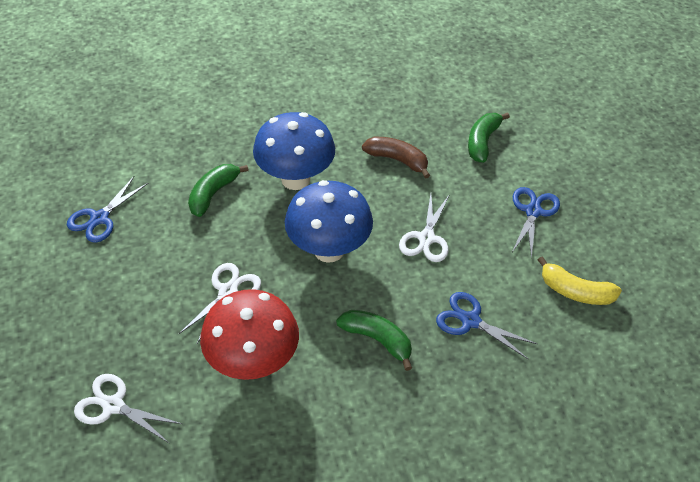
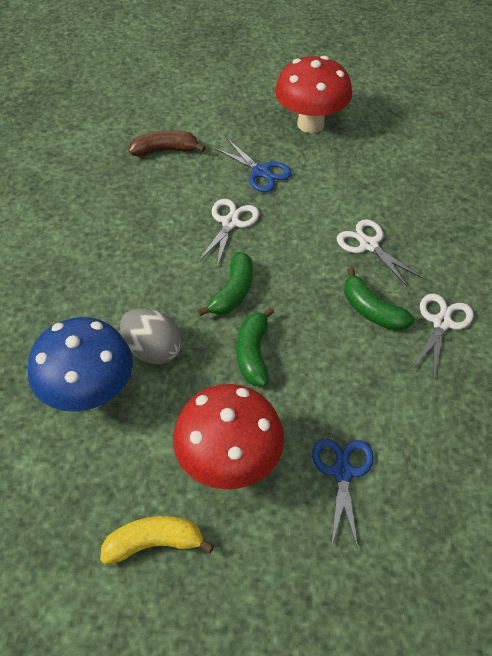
blue mushroom: 2 -> 1
blue scissors: 3 -> 2
grey egg: 0 -> 1
red mushroom: 1 -> 2

